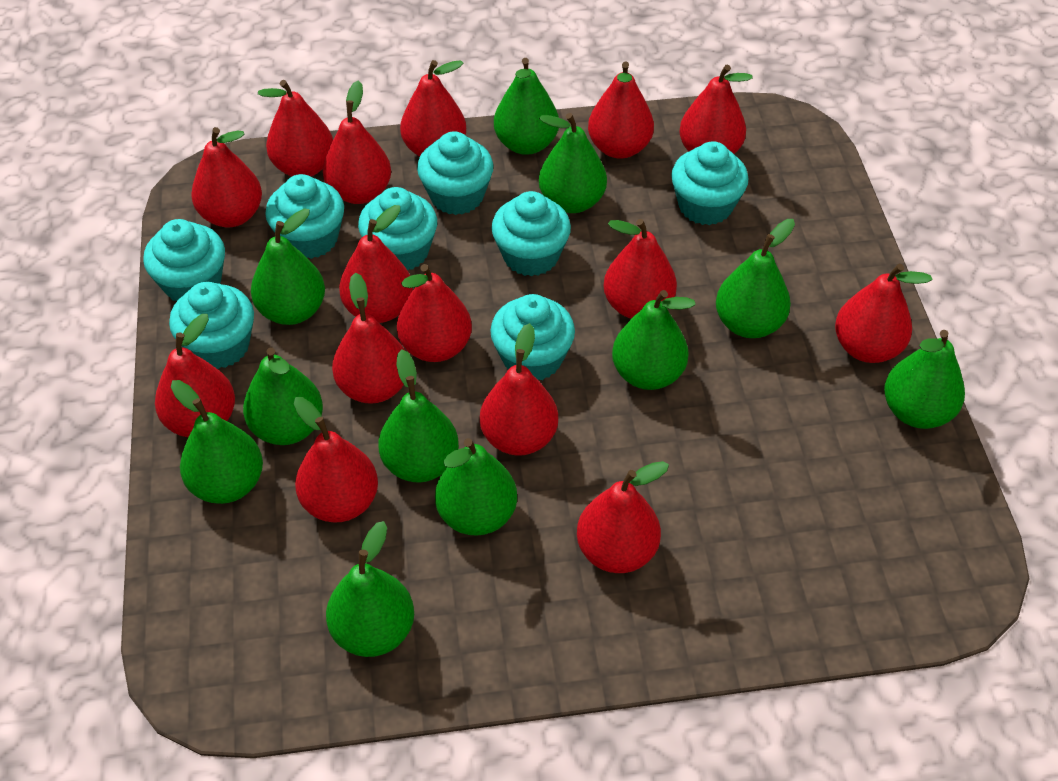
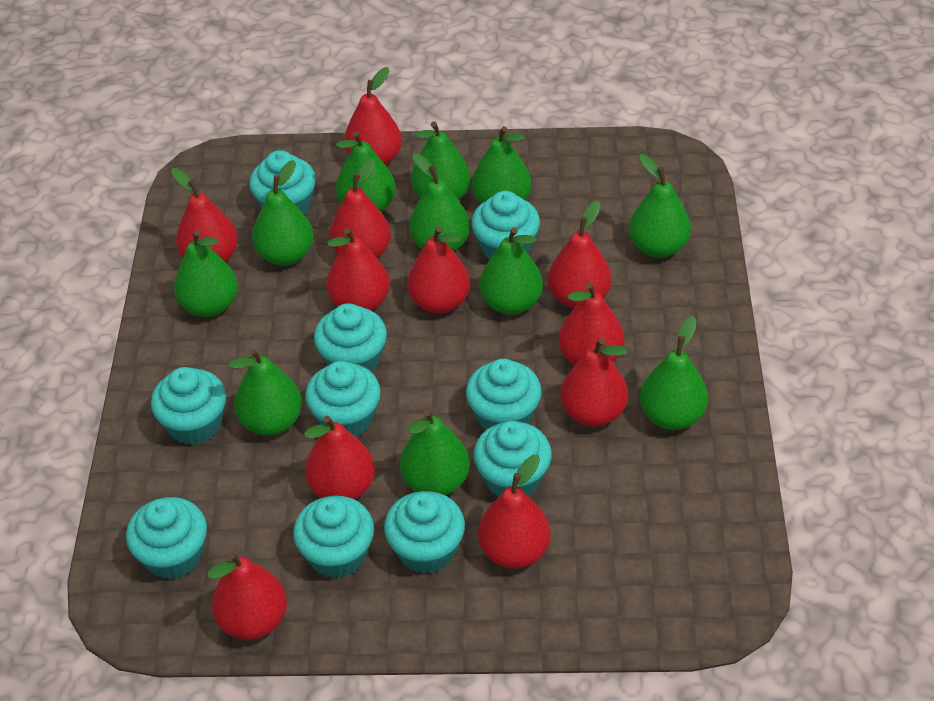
red pear: 15 -> 11
turquoise cupcake: 8 -> 10

